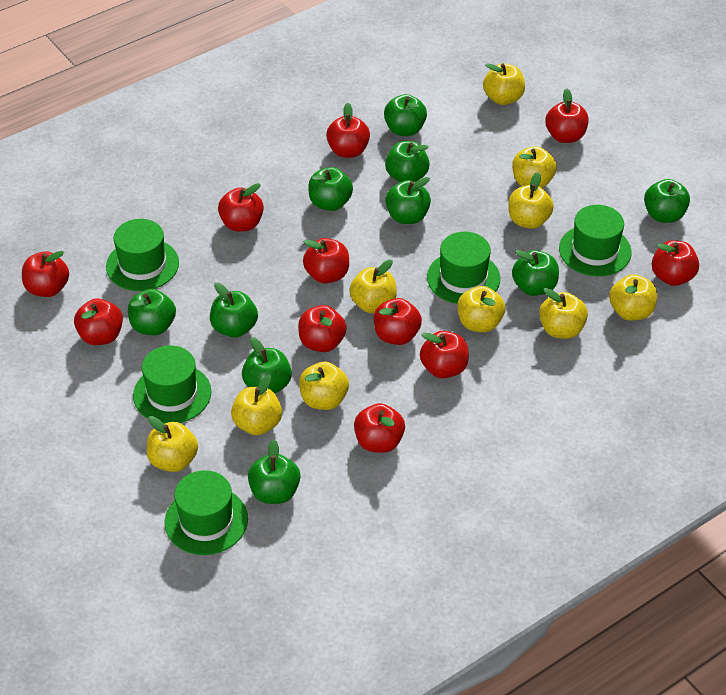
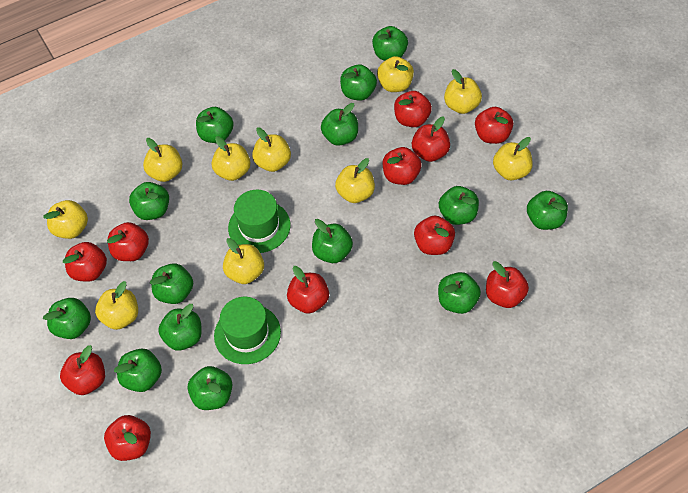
green apple: 10 -> 14
green hat: 5 -> 2

